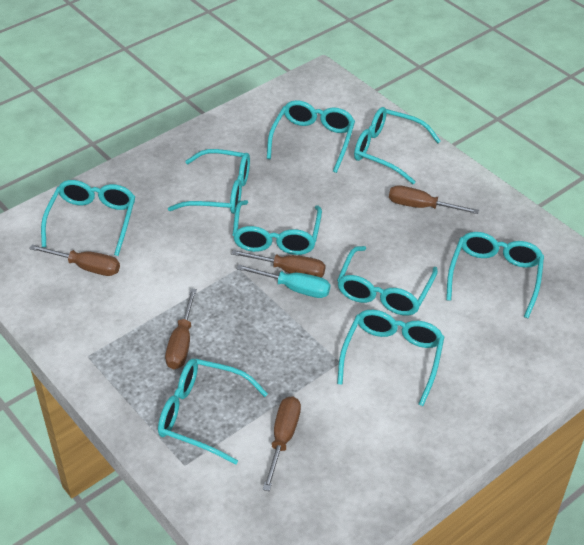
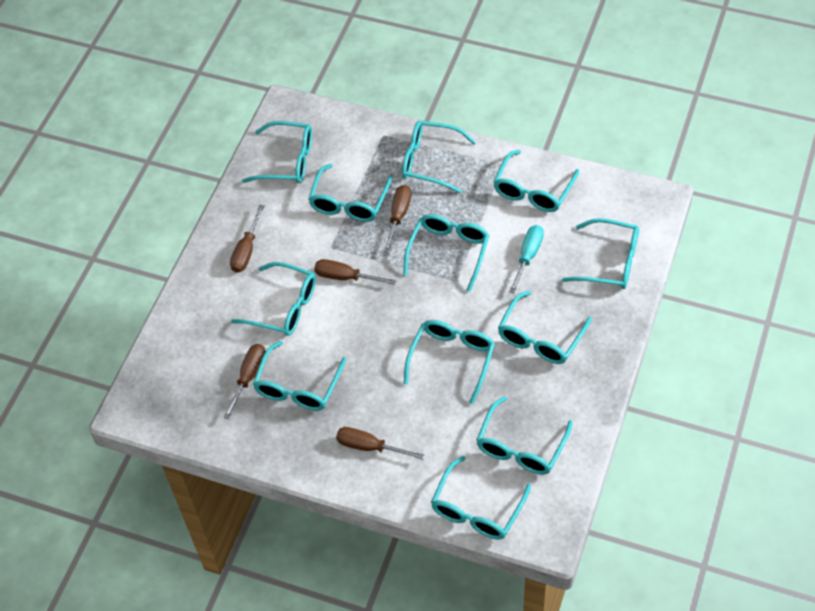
turquoise glasses: 9 -> 12

